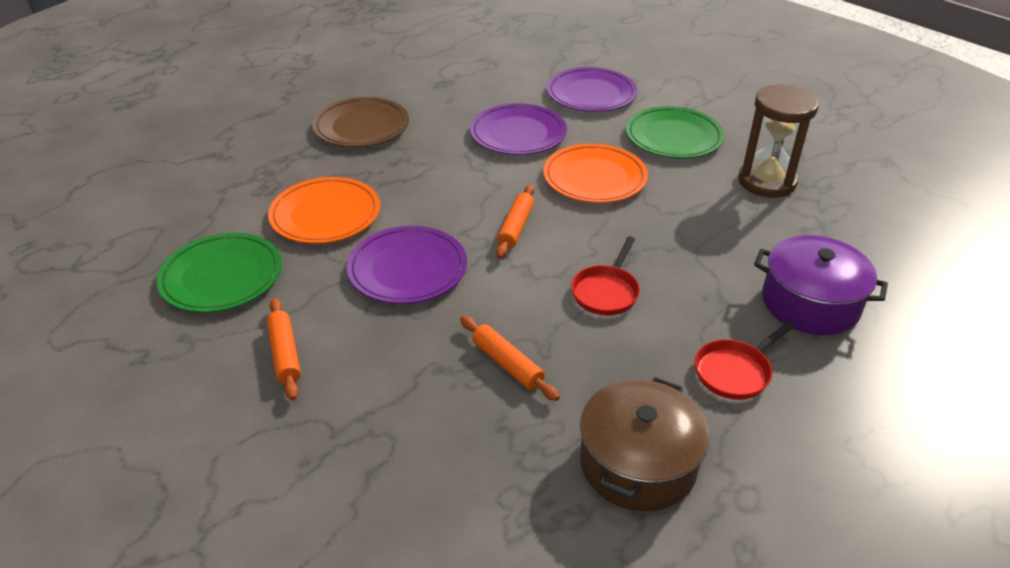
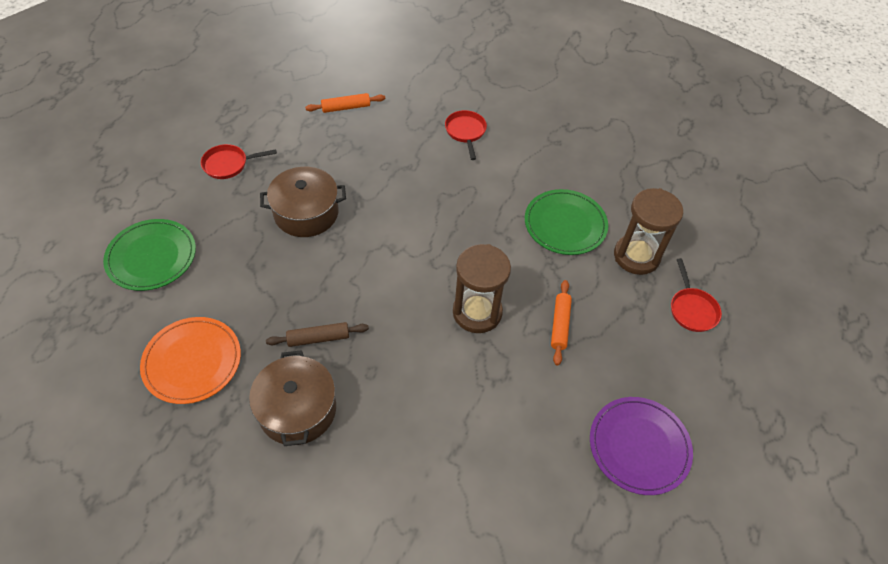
brown hourglass: 1 -> 2
brown plate: 1 -> 0
brown pot: 1 -> 2
brown rolling pin: 0 -> 1
orange plate: 2 -> 1
orange rolling pin: 3 -> 2
purple plate: 3 -> 1
purple pot: 1 -> 0
red pan: 2 -> 3

